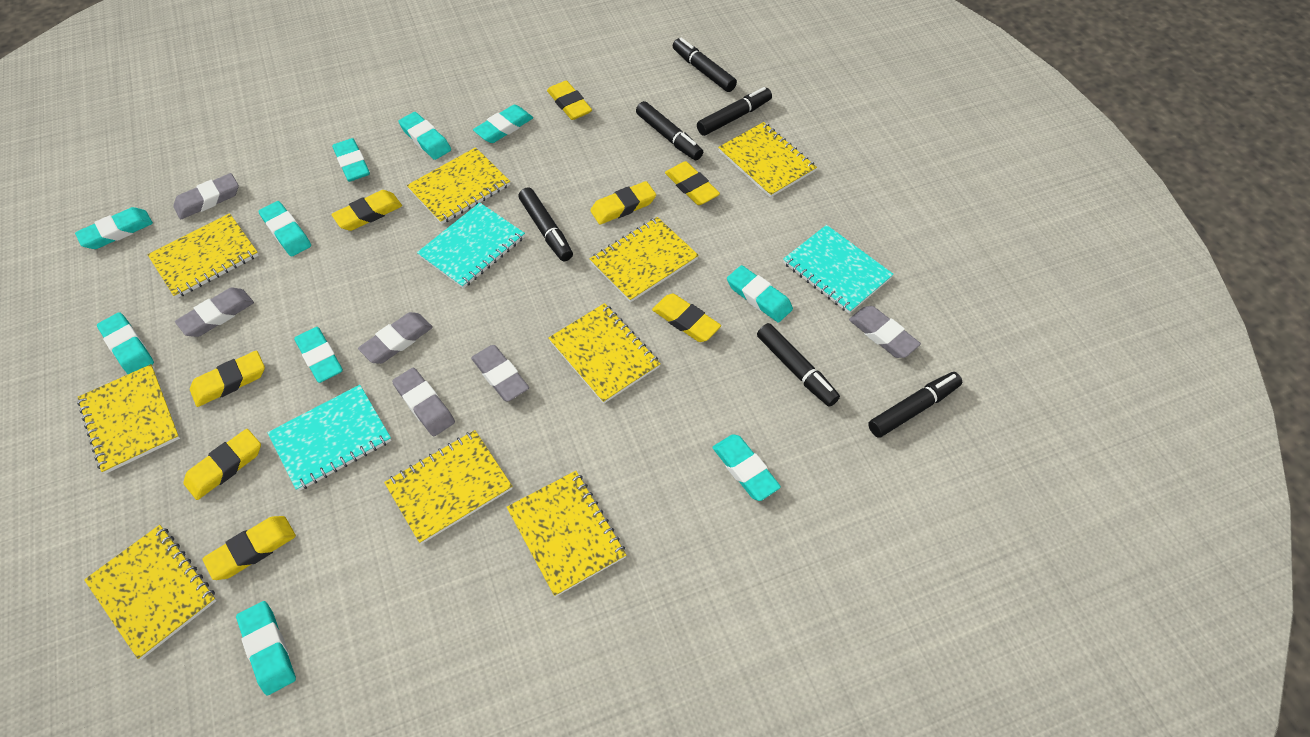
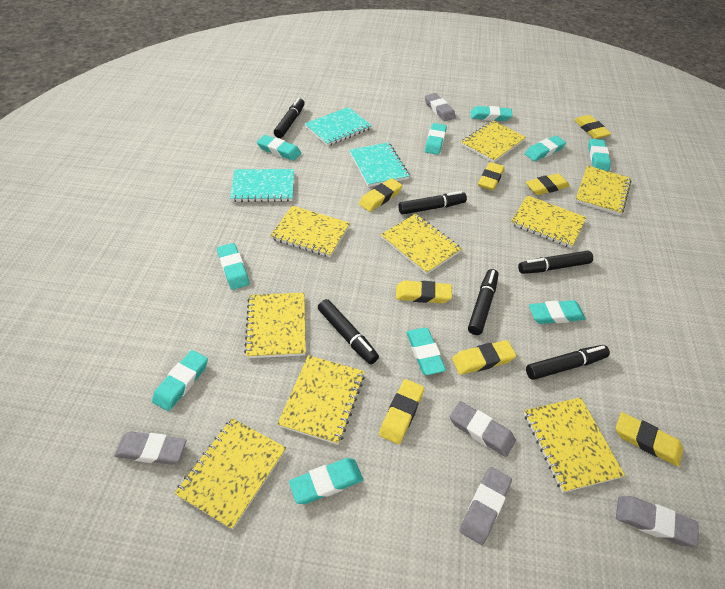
grey eraser: 6 -> 5

